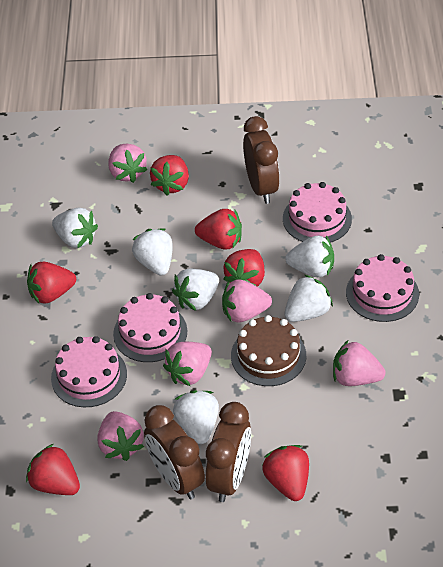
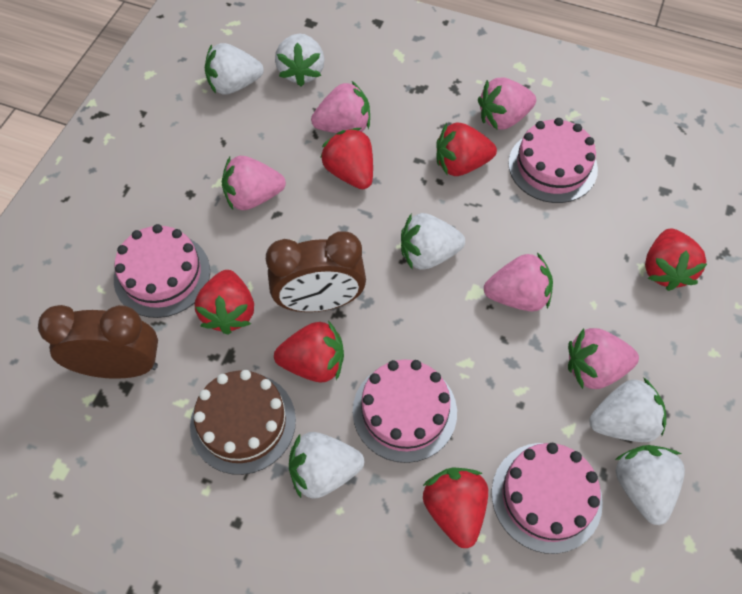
brown clock: 3 -> 2

